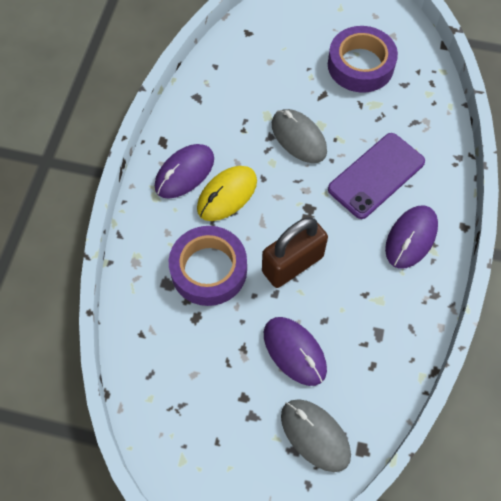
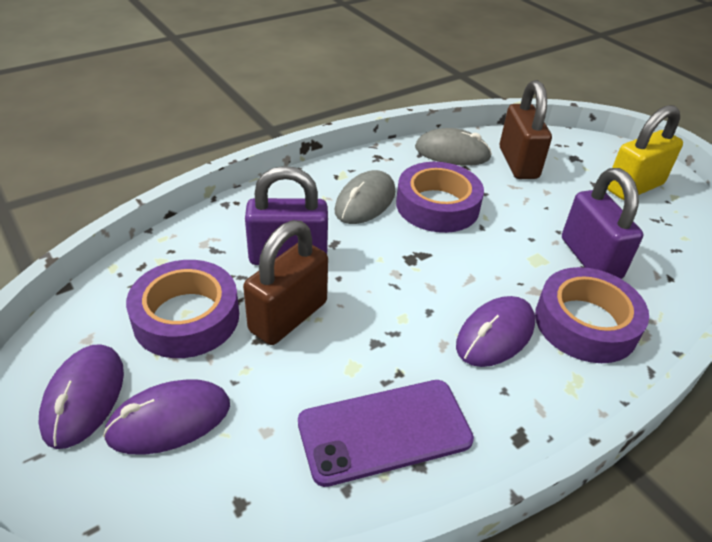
brown padlock: 1 -> 2
purple padlock: 0 -> 2
purple tape: 2 -> 3
yellow mouse: 1 -> 0
yellow padlock: 0 -> 1

